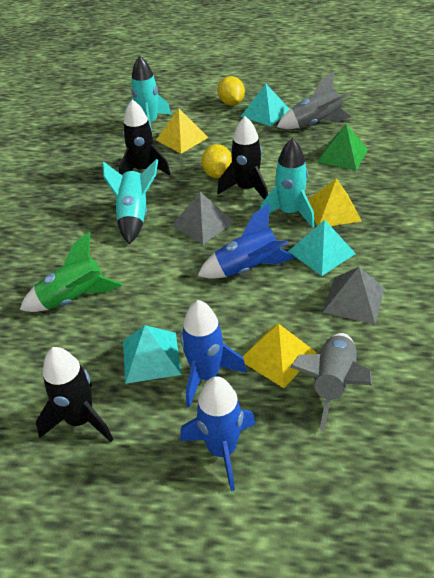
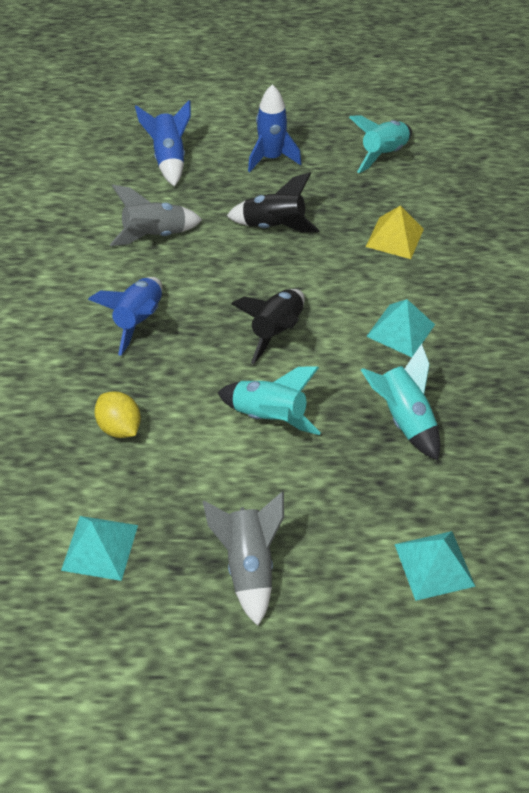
black rocket: 3 -> 2
green pyramid: 1 -> 0
green rocket: 1 -> 0
grey pyramid: 2 -> 0
yellow lemon: 2 -> 1
yellow pyramid: 3 -> 1

